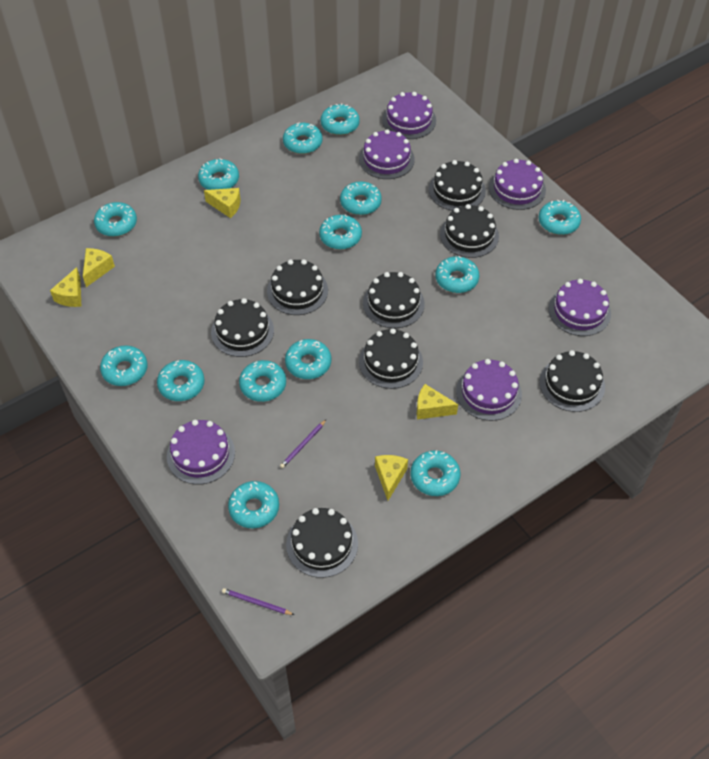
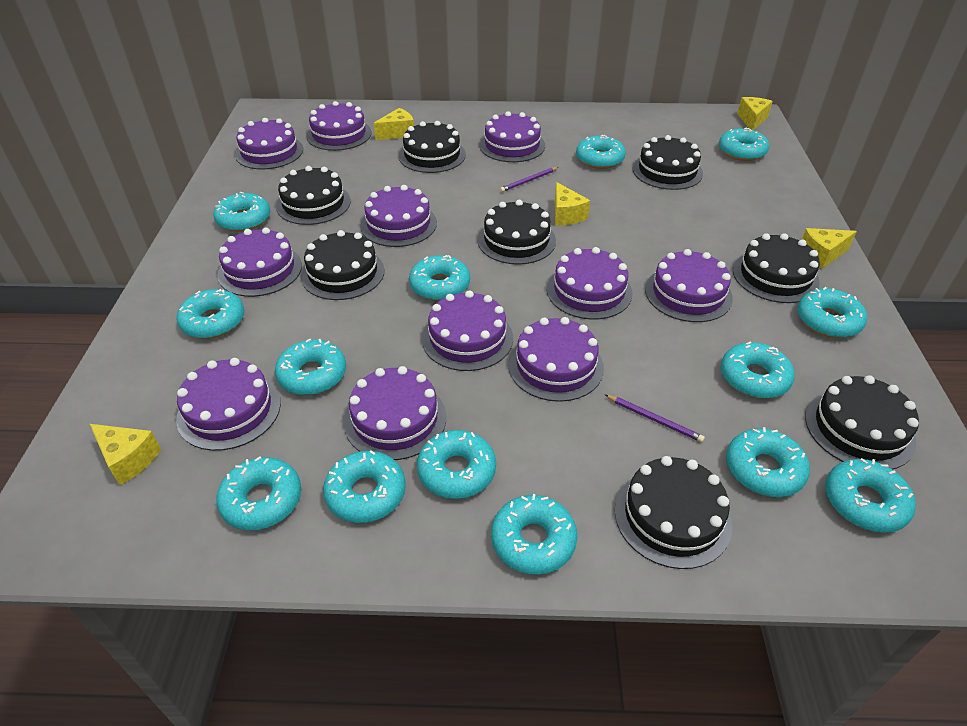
purple cake: 6 -> 11

